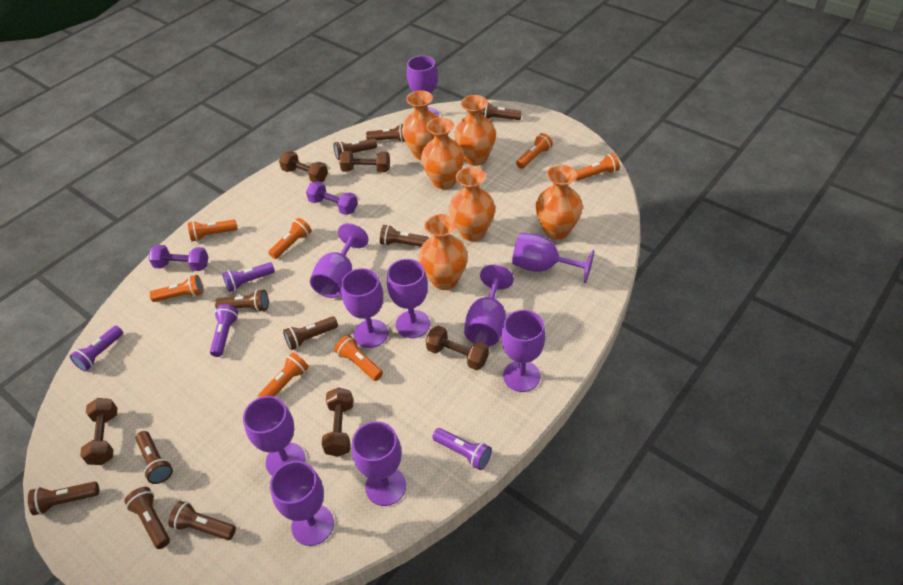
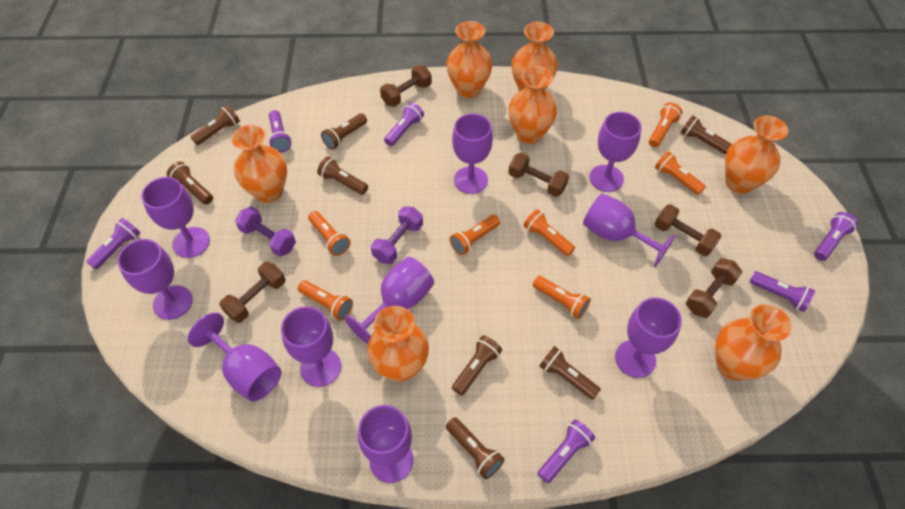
brown flashlight: 10 -> 8
orange vase: 6 -> 7
purple flashlight: 4 -> 6

